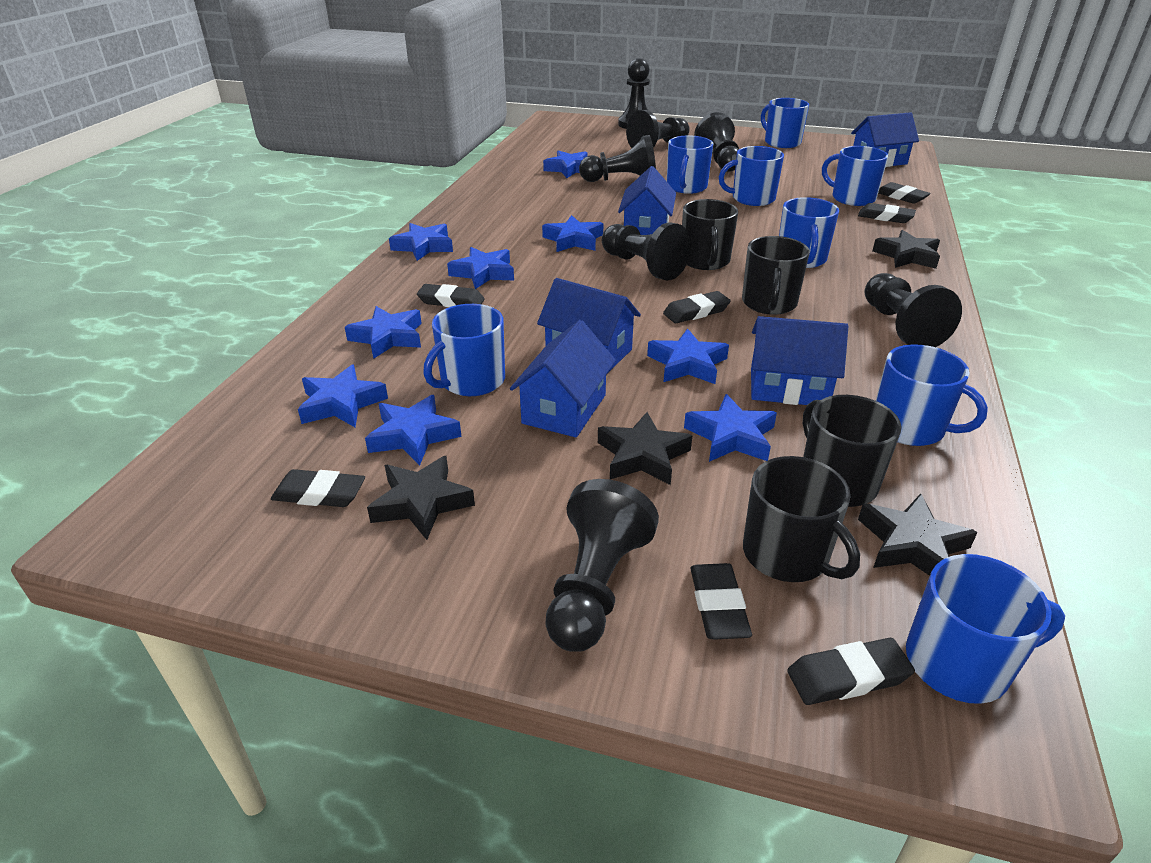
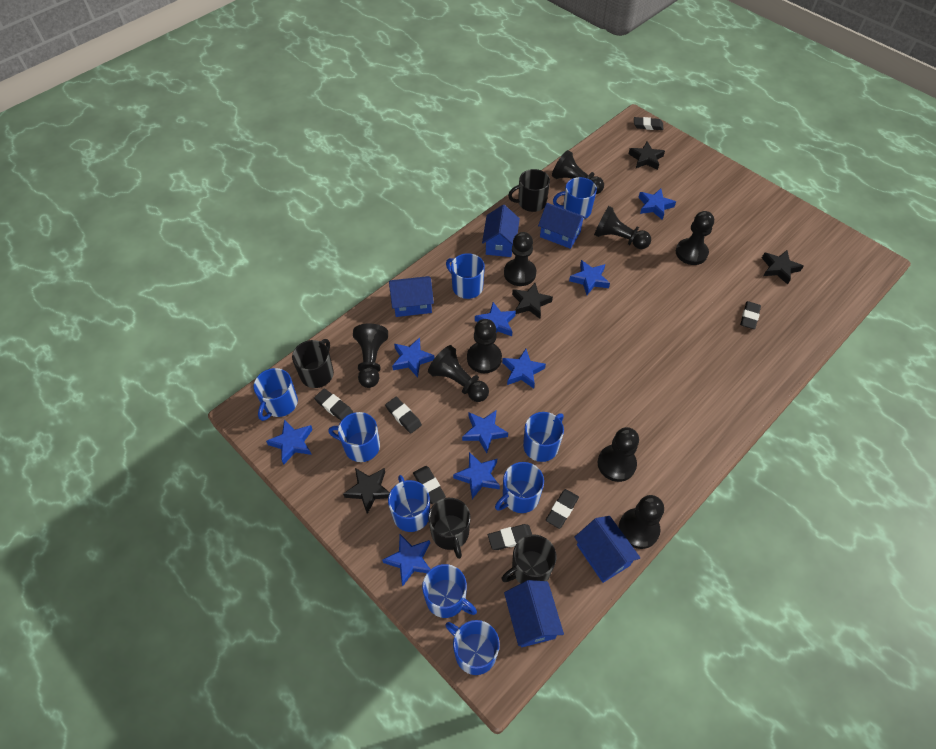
black pawn: 7 -> 9
blue mug: 8 -> 9

